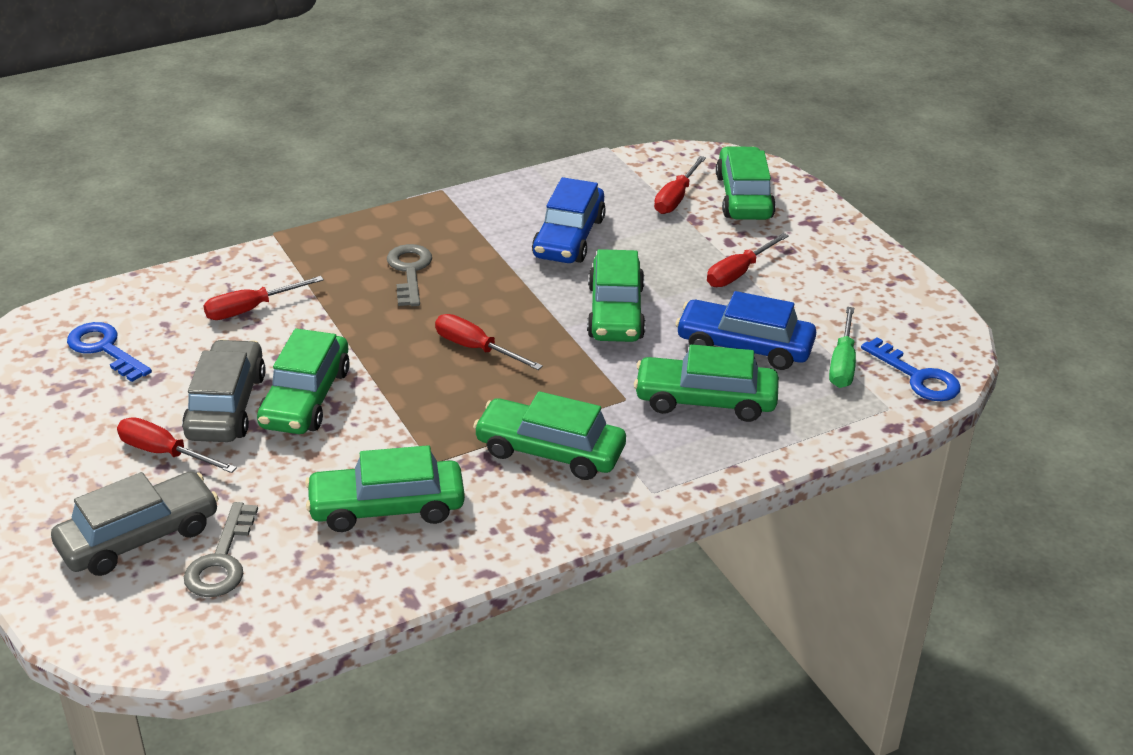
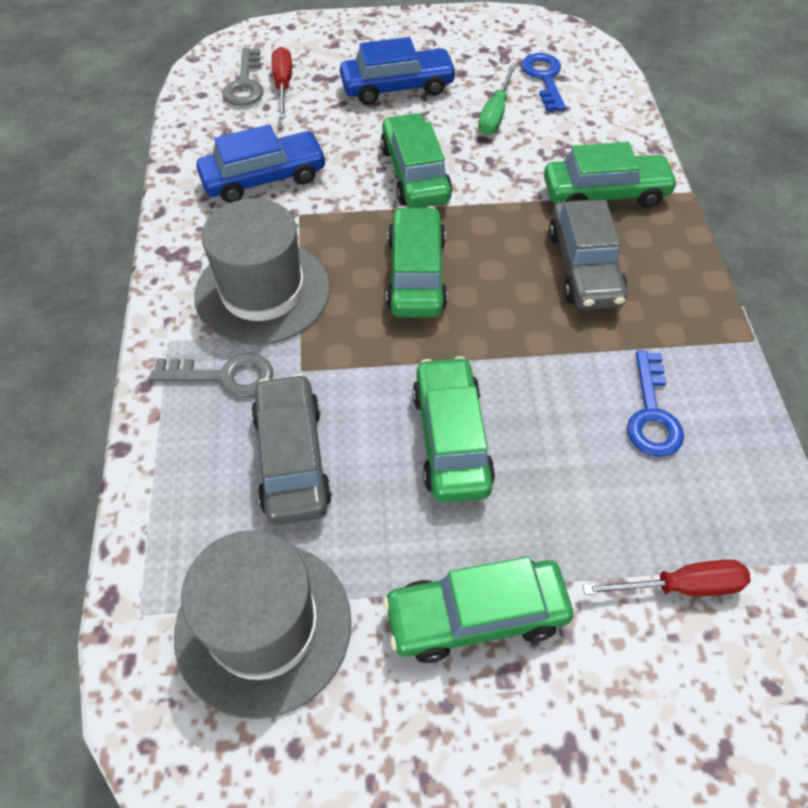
green car: 6 -> 5
grey hat: 0 -> 2
red screwdriver: 5 -> 2

